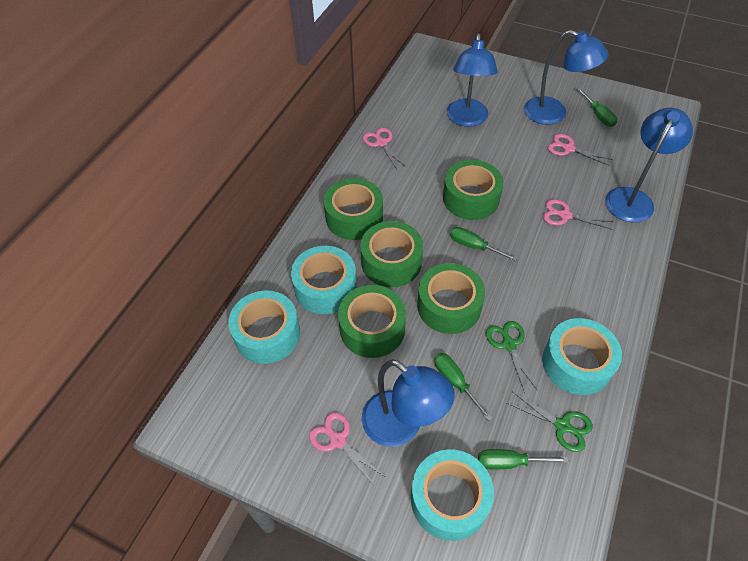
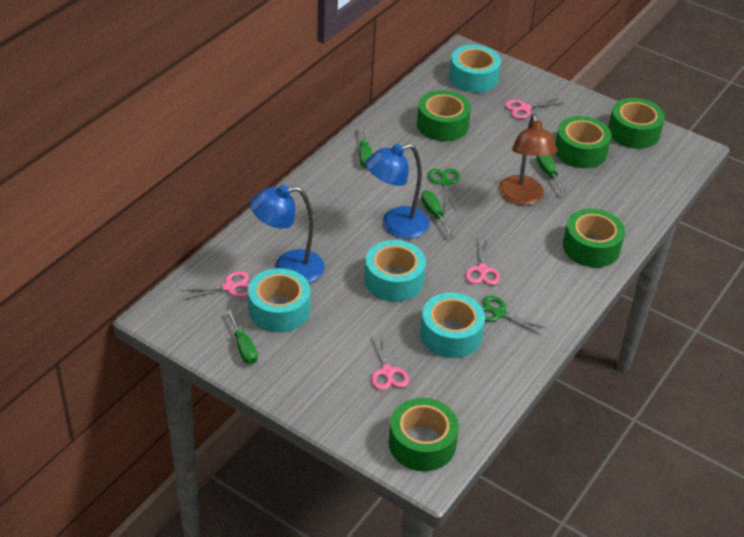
blue lamp: 4 -> 2
brown lamp: 0 -> 1

